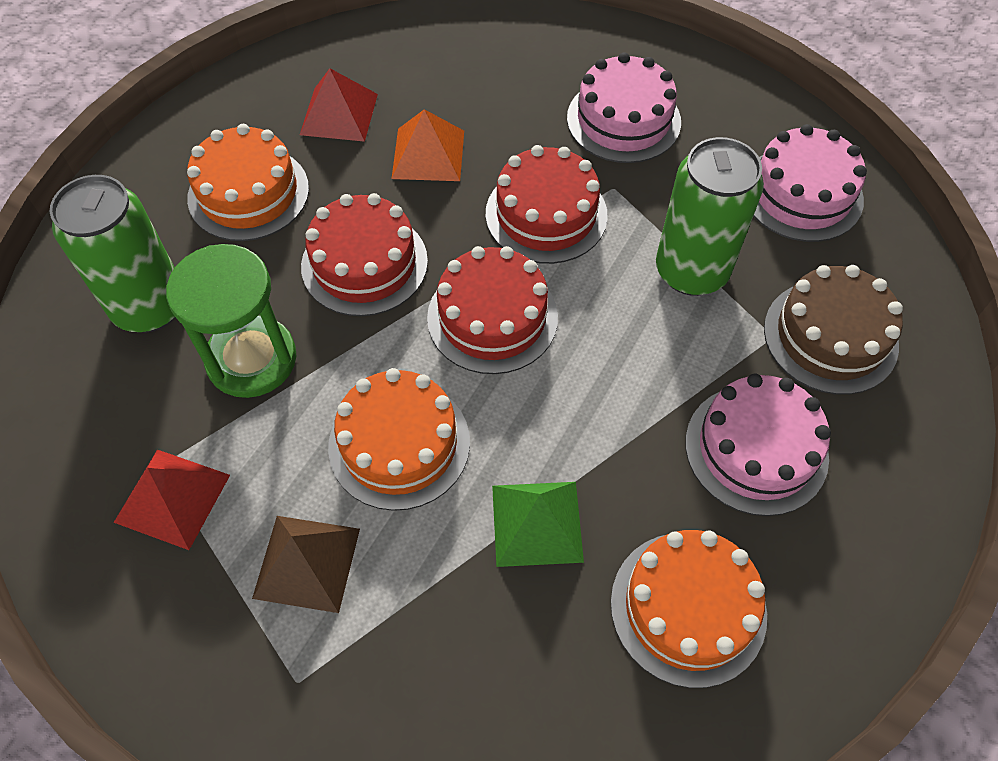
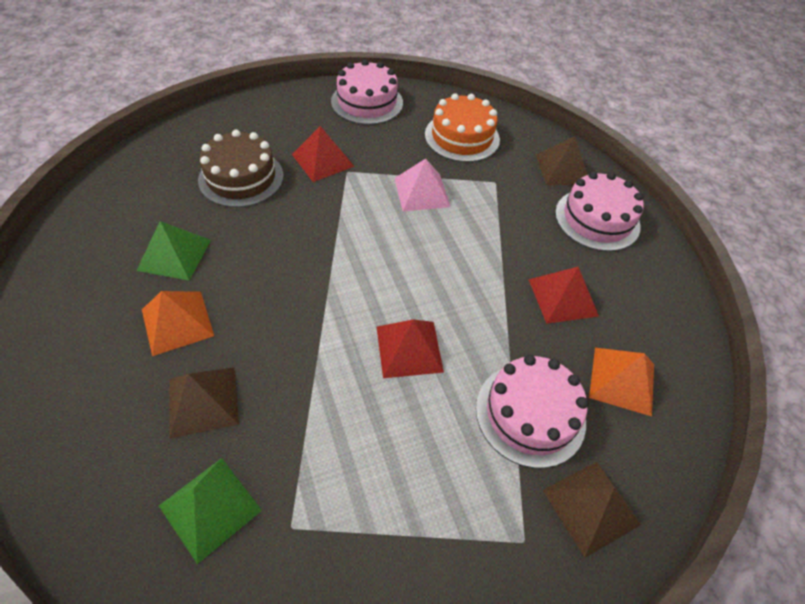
brown pyramid: 1 -> 3
green can: 2 -> 0
green hourglass: 1 -> 0
green pyramid: 1 -> 2
orange cake: 3 -> 1
orange pyramid: 1 -> 2
pink pyramid: 0 -> 1
red cake: 3 -> 0
red pyramid: 2 -> 3

